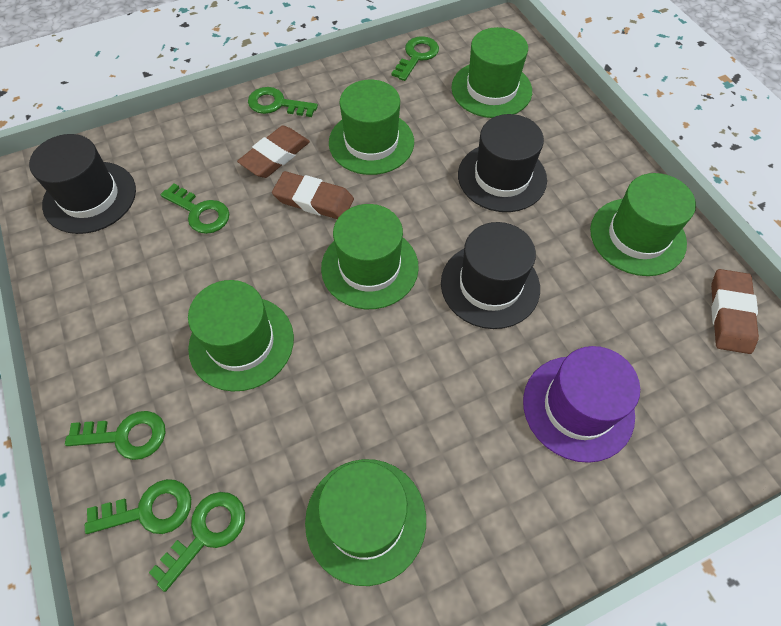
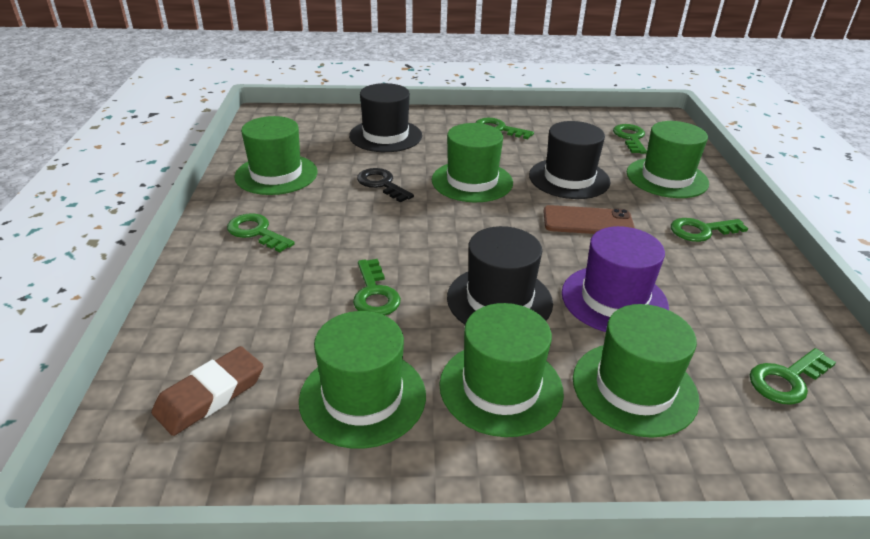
black key: 0 -> 1
brown eraser: 3 -> 1
brown phone: 0 -> 1

